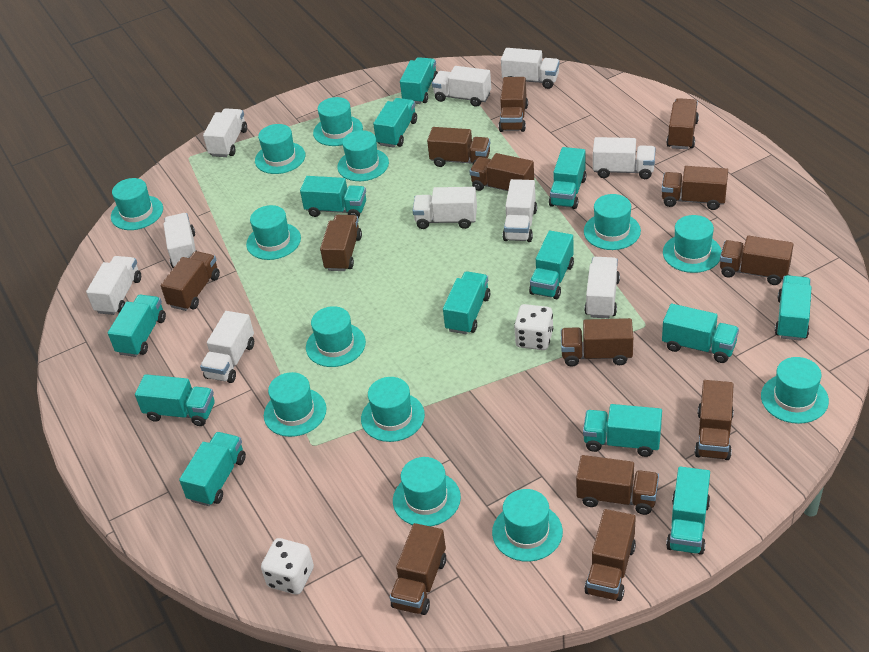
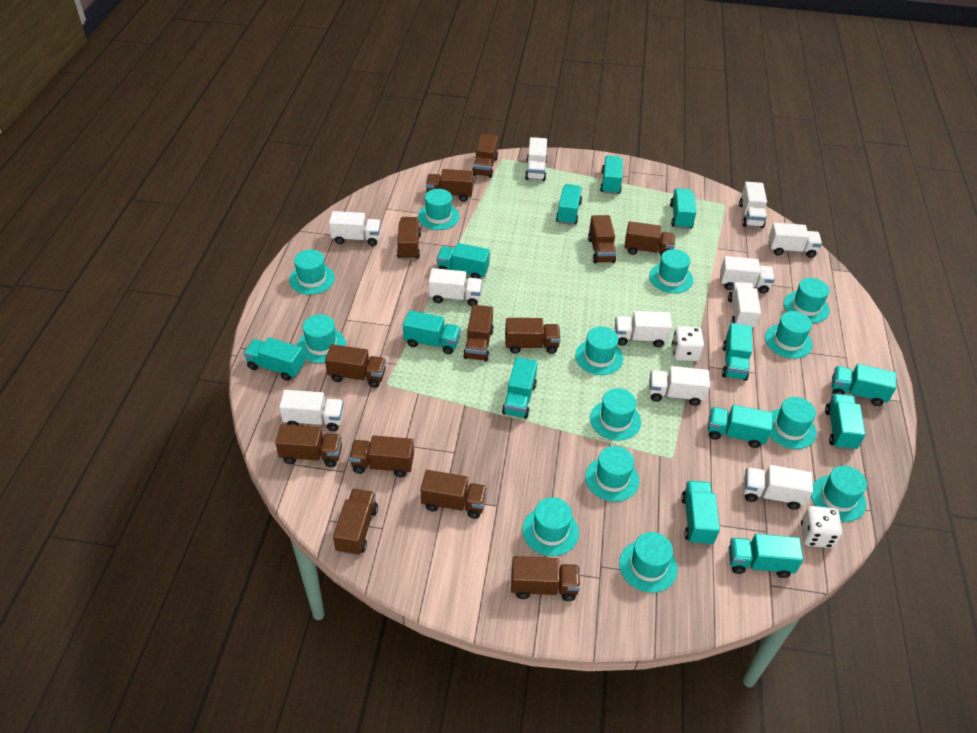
white truck: 10 -> 11

